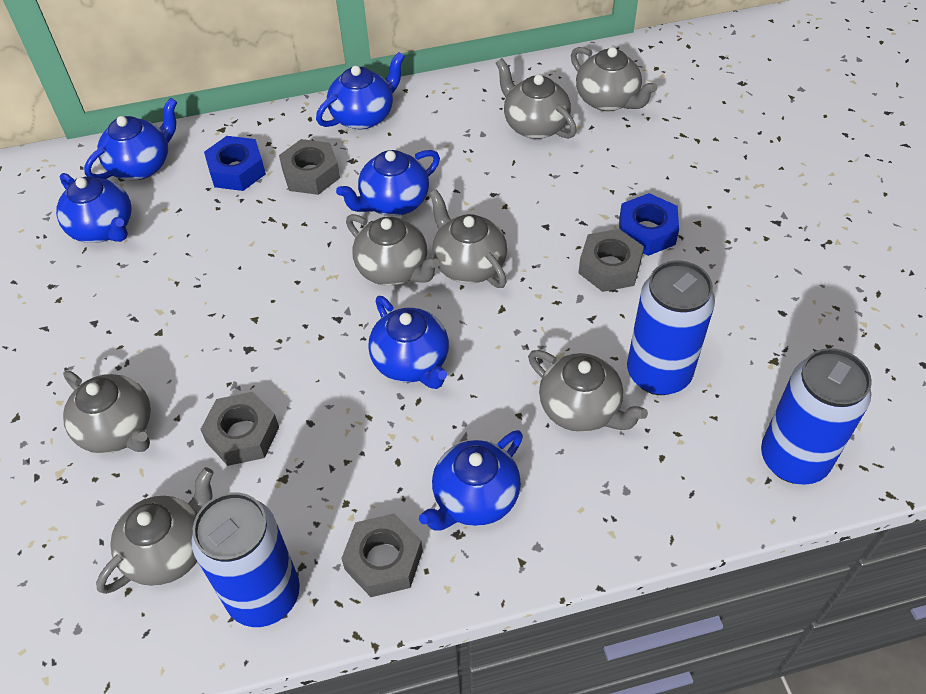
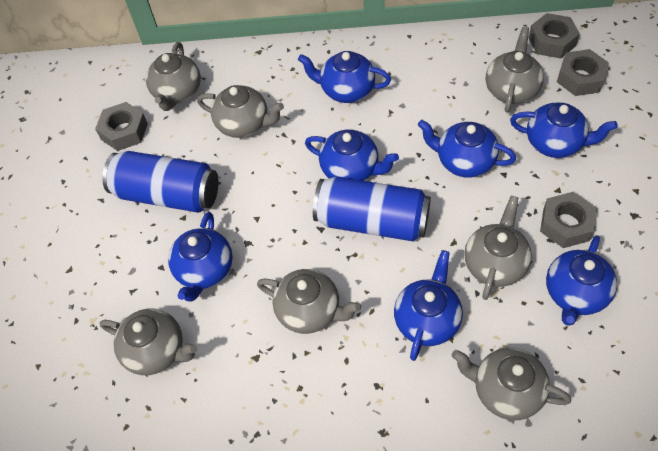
blue can: 3 -> 2
blue nut: 2 -> 0
blue teapot: 6 -> 7

